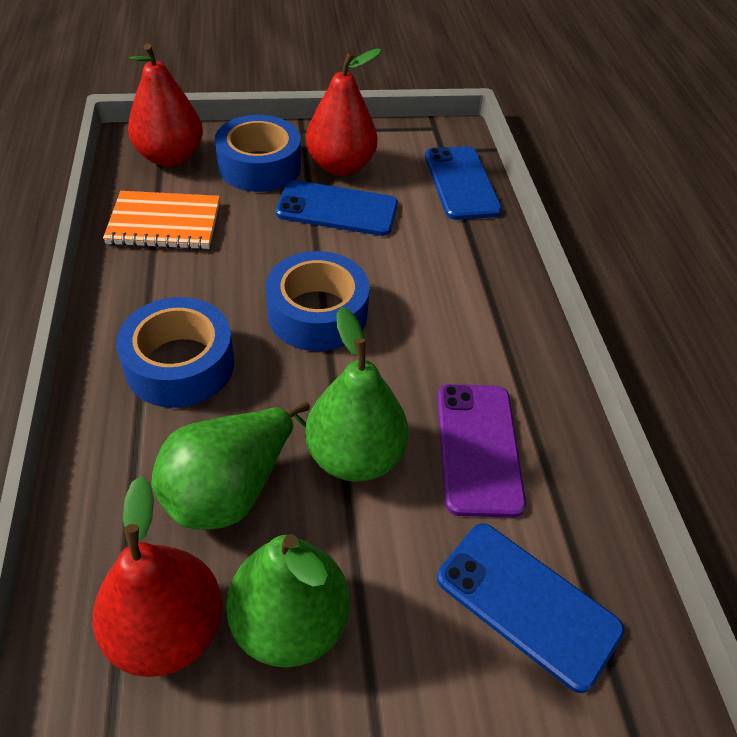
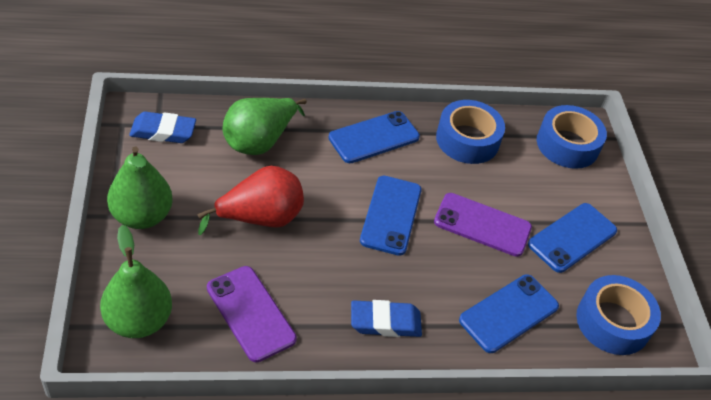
blue eraser: 0 -> 2
blue phone: 3 -> 4
orange notebook: 1 -> 0
purple phone: 1 -> 2
red pear: 3 -> 1

